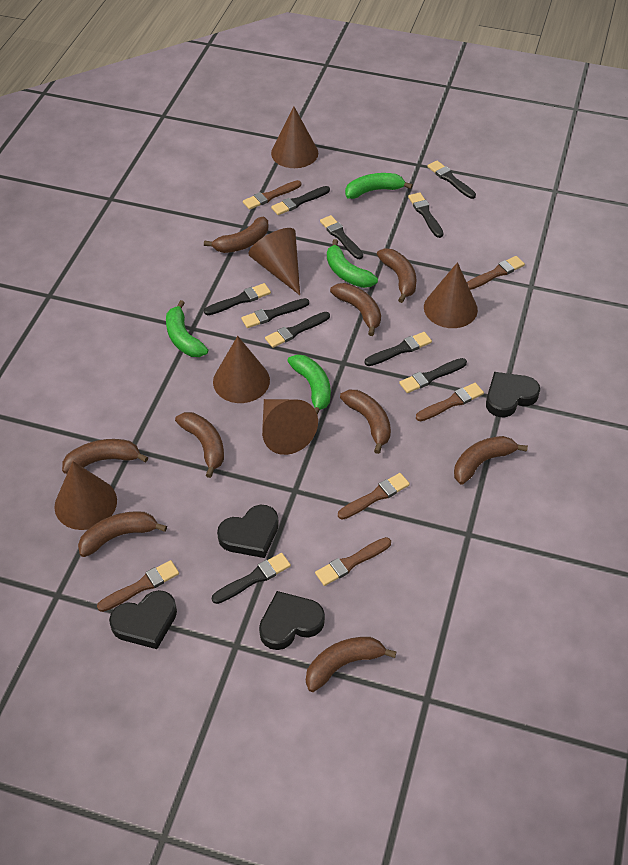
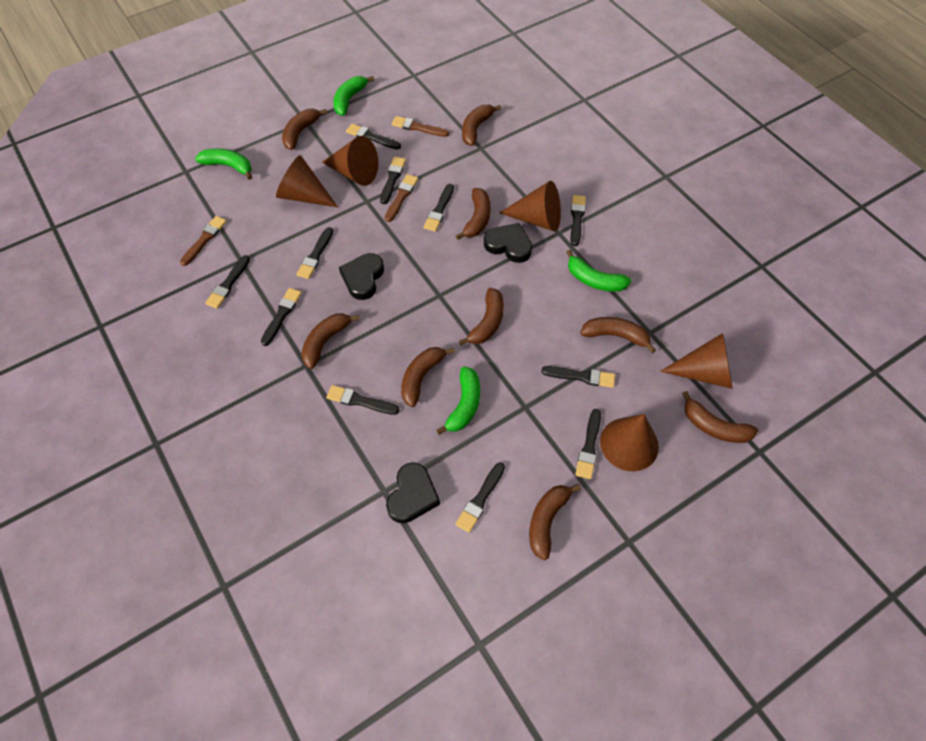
black brush: 10 -> 11
black heart: 4 -> 3
brown brush: 6 -> 3
brown cone: 6 -> 5

